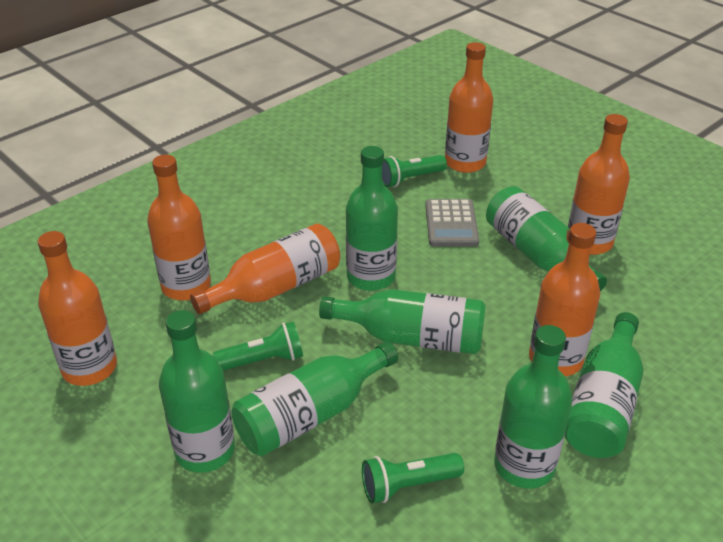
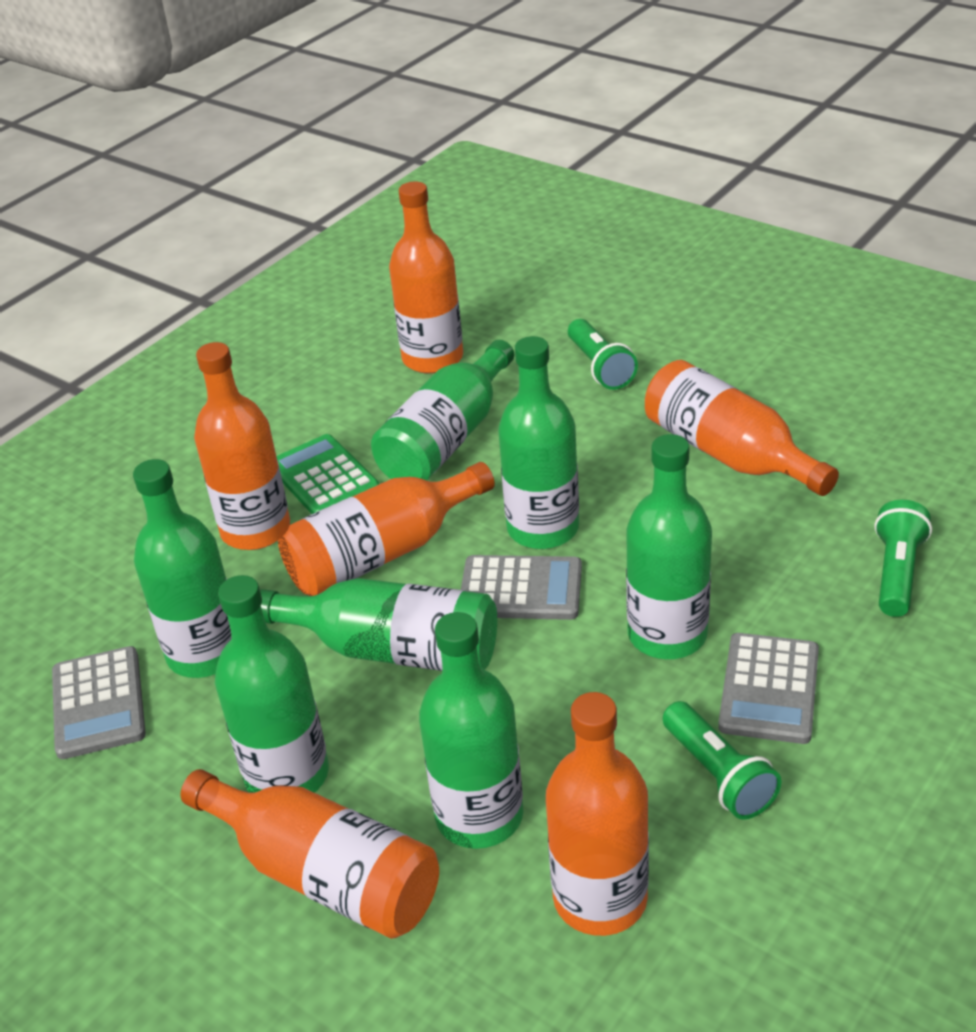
green calculator: 0 -> 1
grey calculator: 1 -> 3

